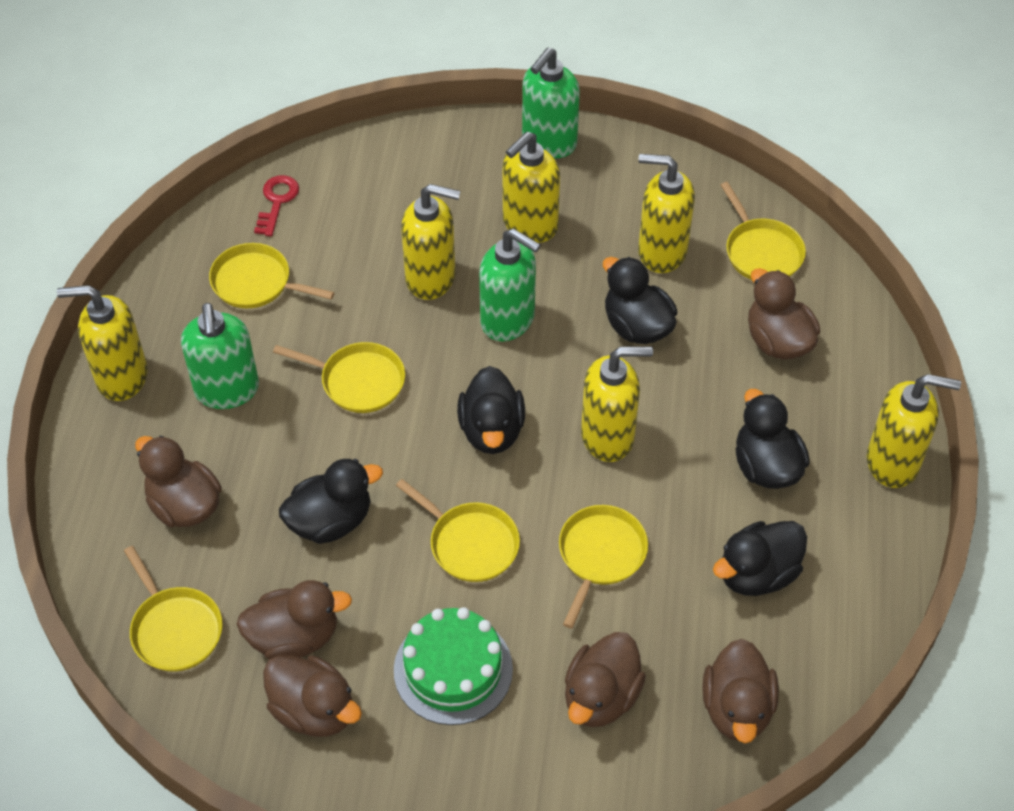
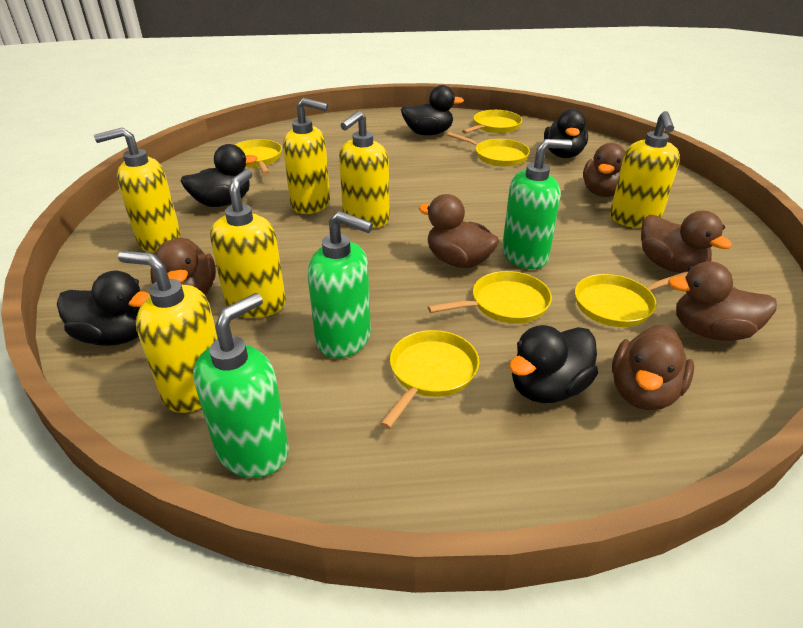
green cake: 1 -> 0
red key: 1 -> 0

